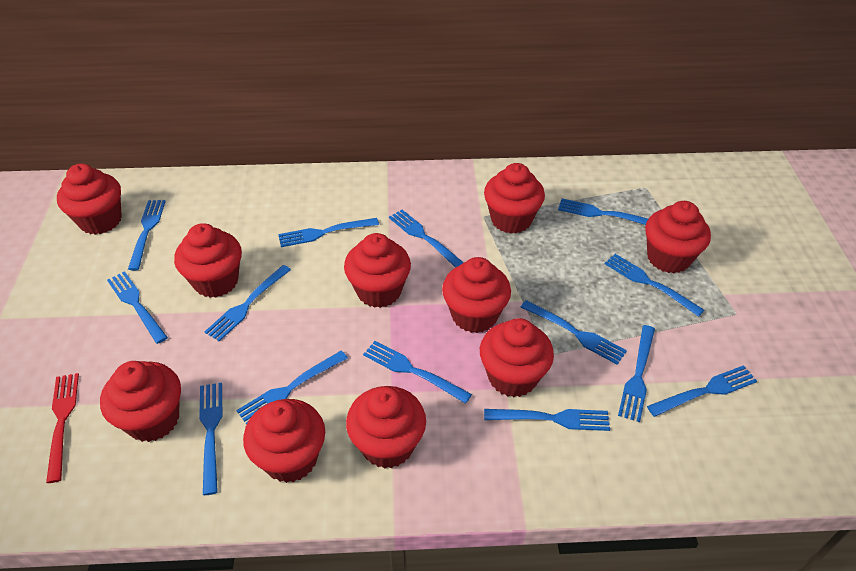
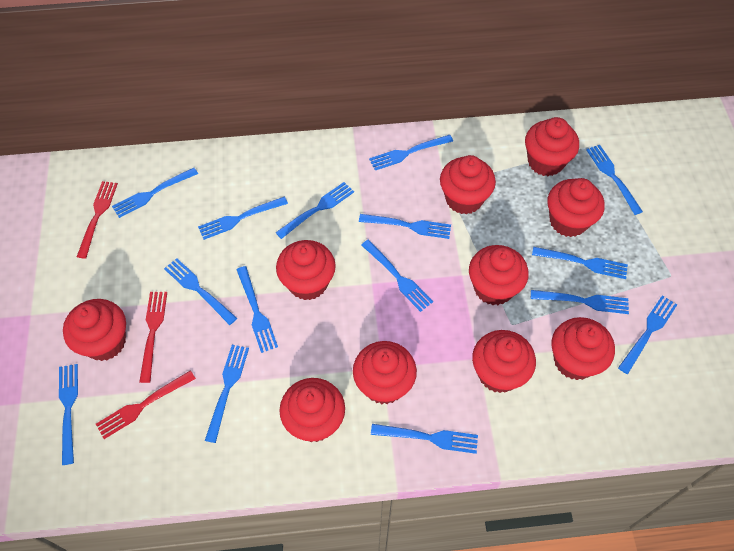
blue fork: 14 -> 15
red fork: 1 -> 3

